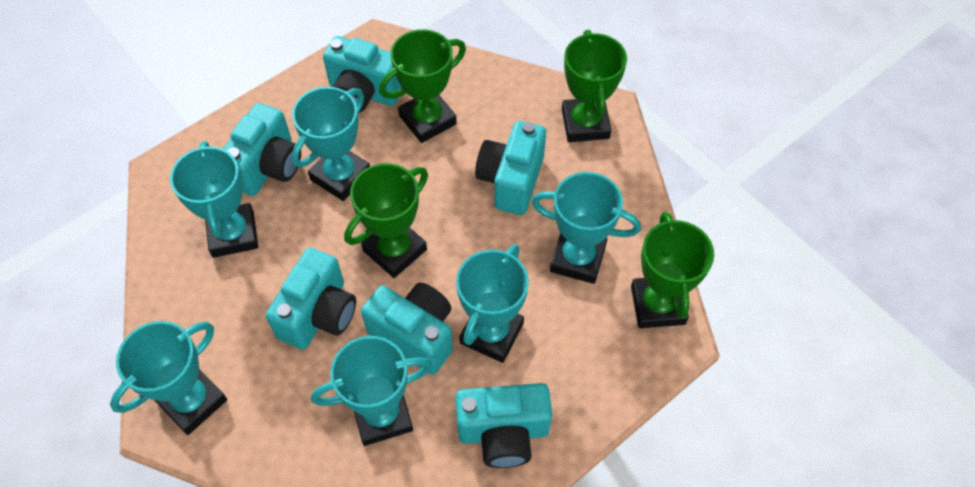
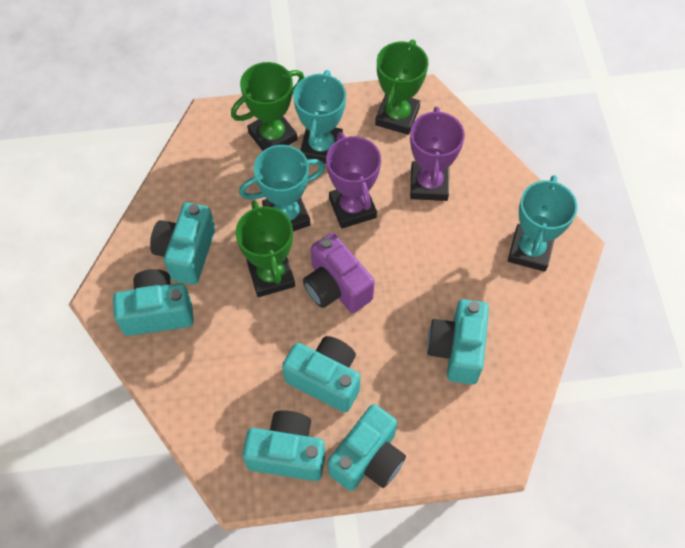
green trophy: 4 -> 3
purple camera: 0 -> 1
purple trophy: 0 -> 2
turquoise trophy: 6 -> 3

